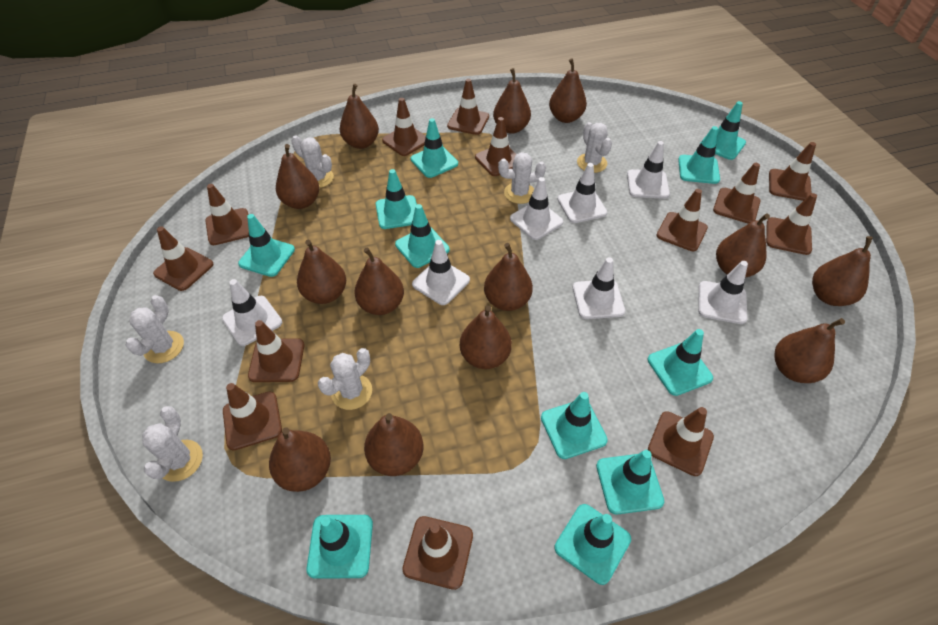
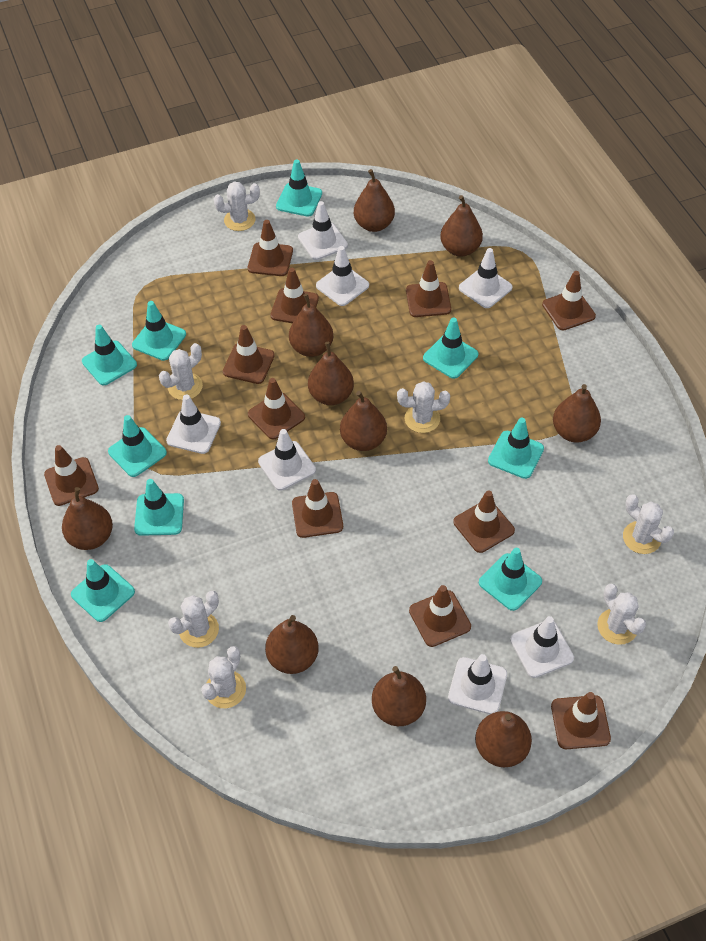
brown pear: 13 -> 10
brown traffic cone: 13 -> 11
turquoise traffic cone: 11 -> 9
white cactus: 6 -> 7

